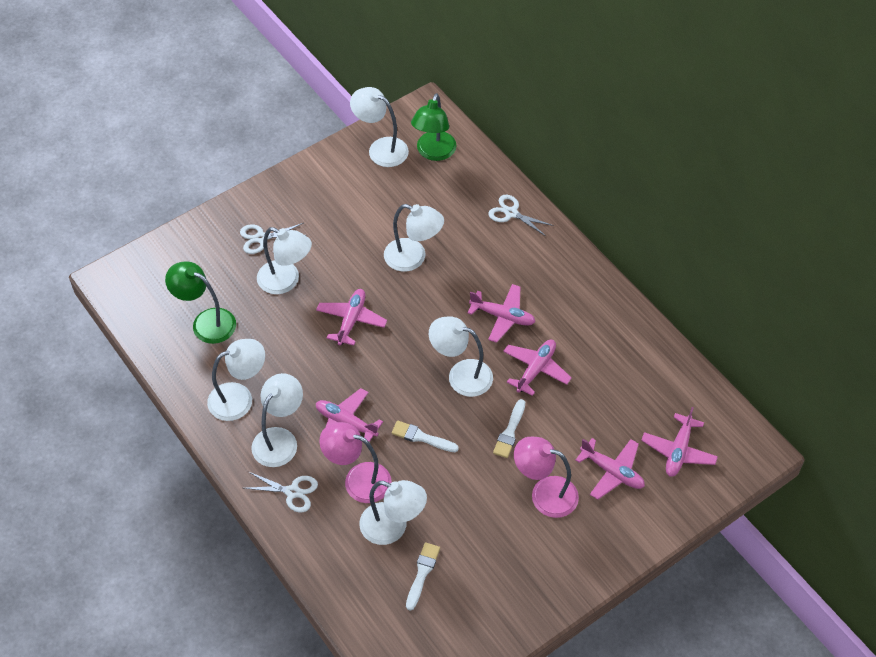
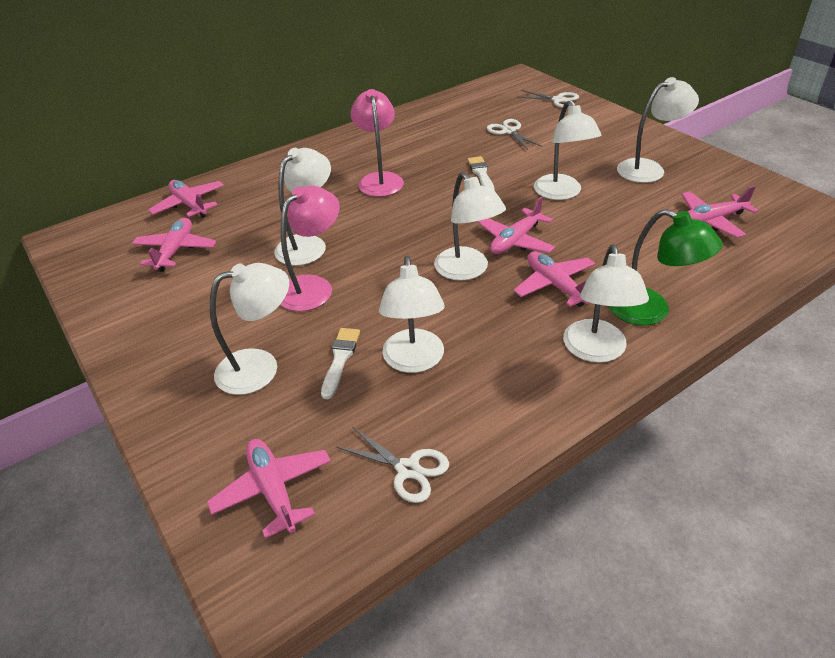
green lamp: 2 -> 1
white brush: 3 -> 2

